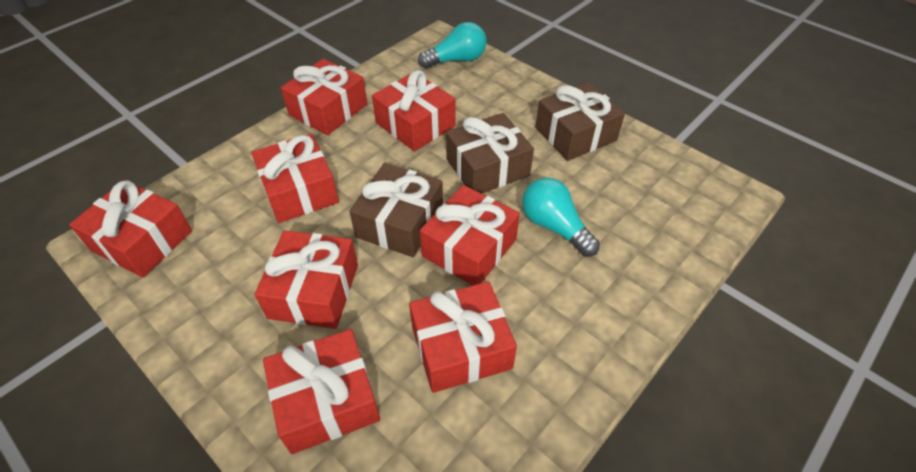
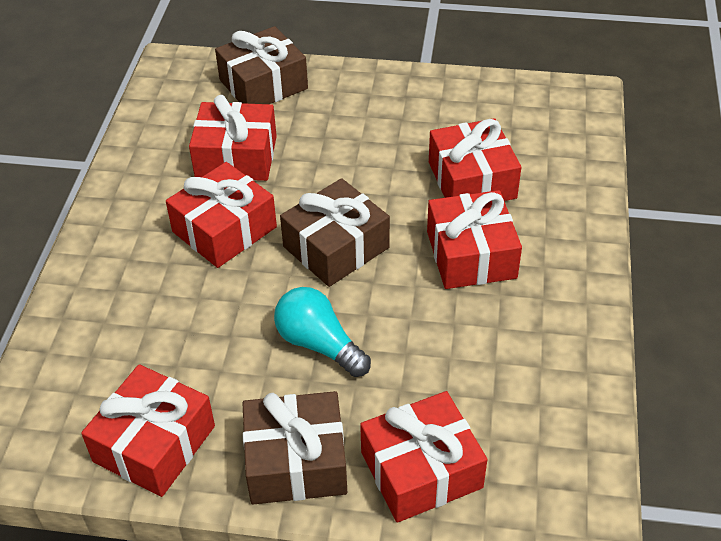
red gift: 8 -> 6
turquoise light bulb: 2 -> 1

